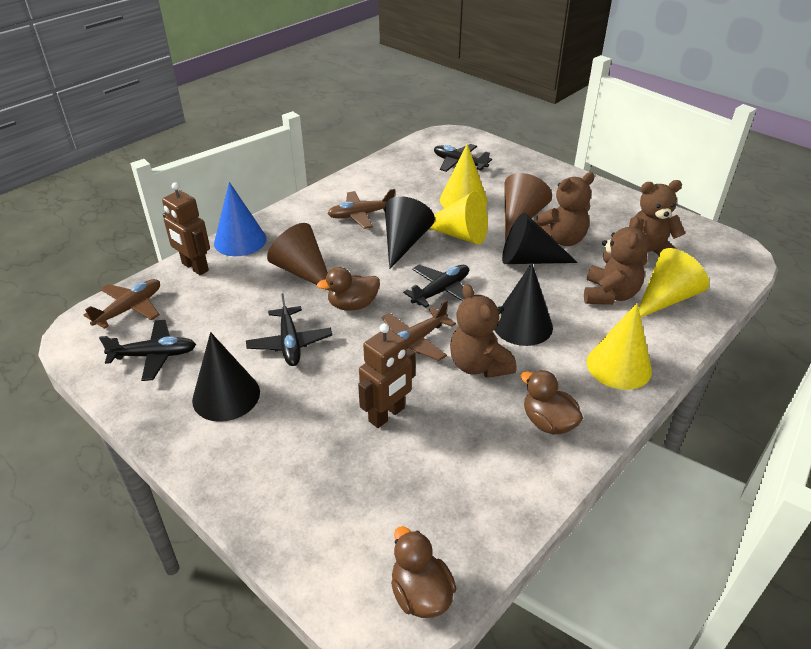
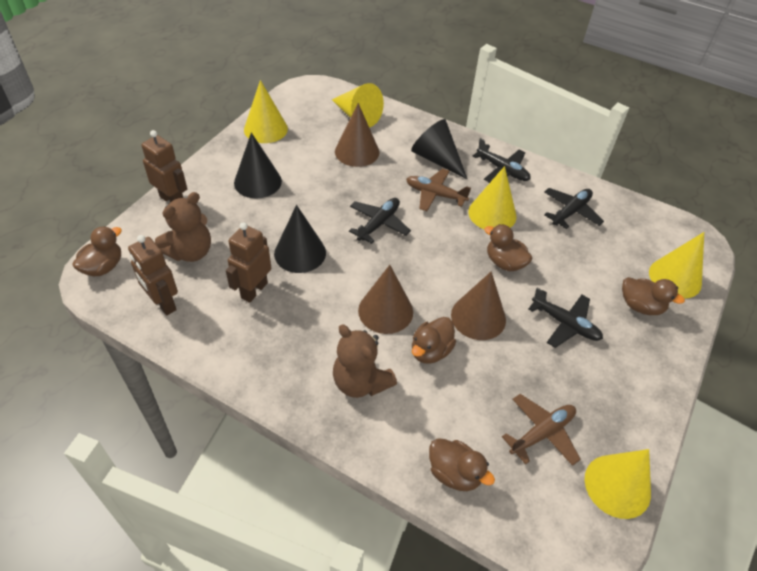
black cone: 4 -> 3
blue cone: 1 -> 0
brown cone: 2 -> 3
brown duck: 3 -> 5
brown plane: 3 -> 2
brown robot: 2 -> 3
brown teddy bear: 4 -> 2
yellow cone: 4 -> 5

